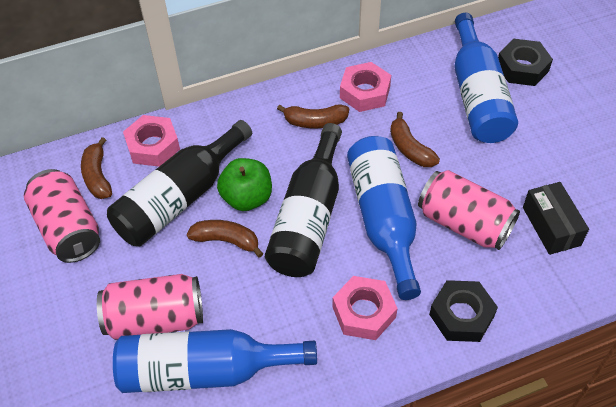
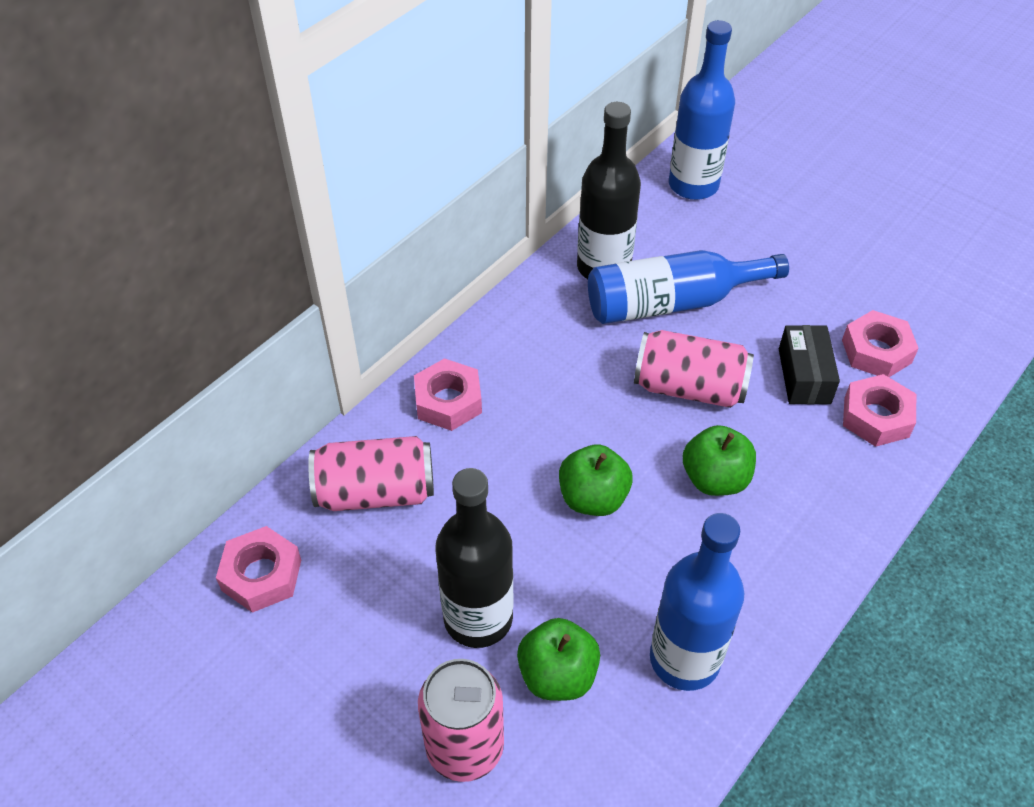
black nut: 2 -> 0
brown banana: 4 -> 0
green apple: 1 -> 3
pink nut: 3 -> 4

